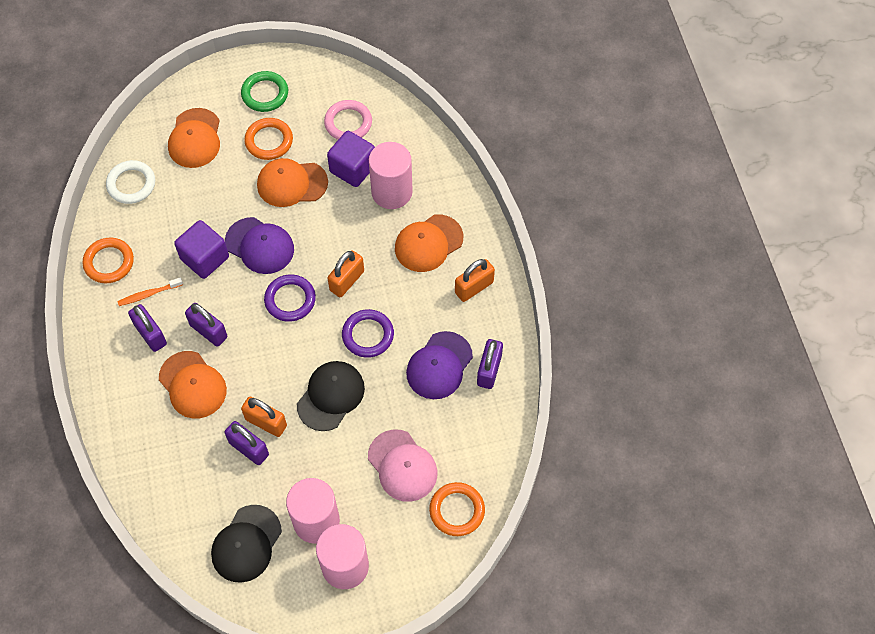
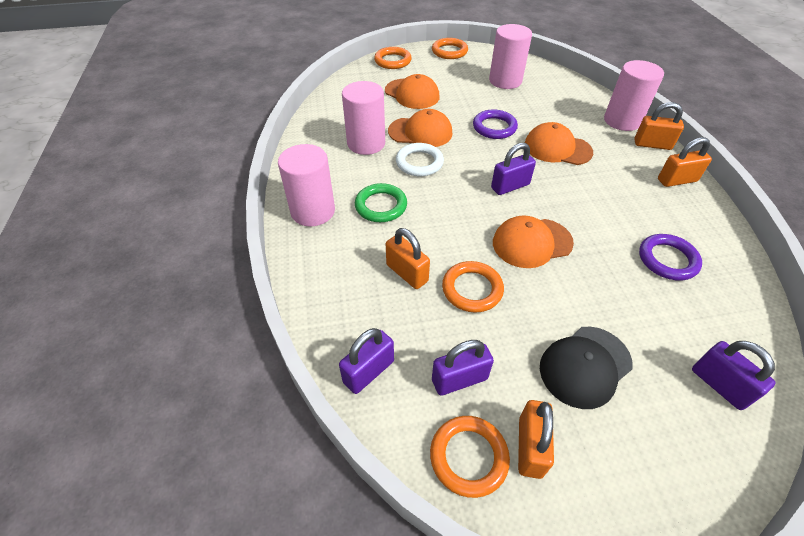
black cap: 2 -> 1
orange padlock: 3 -> 4
orange ring: 3 -> 4
orange toothbrush: 1 -> 0
pink cap: 1 -> 0
pink cylinder: 3 -> 4
pink ring: 1 -> 0
purple cap: 2 -> 0
purple cube: 2 -> 0

